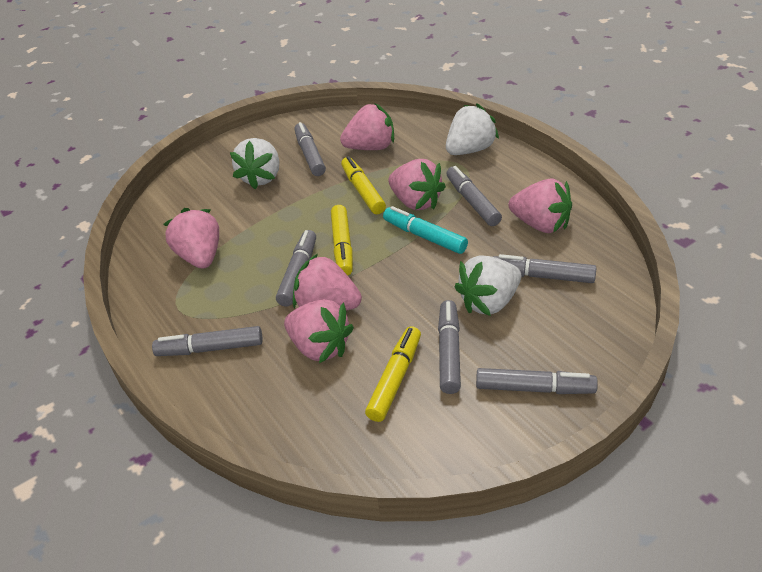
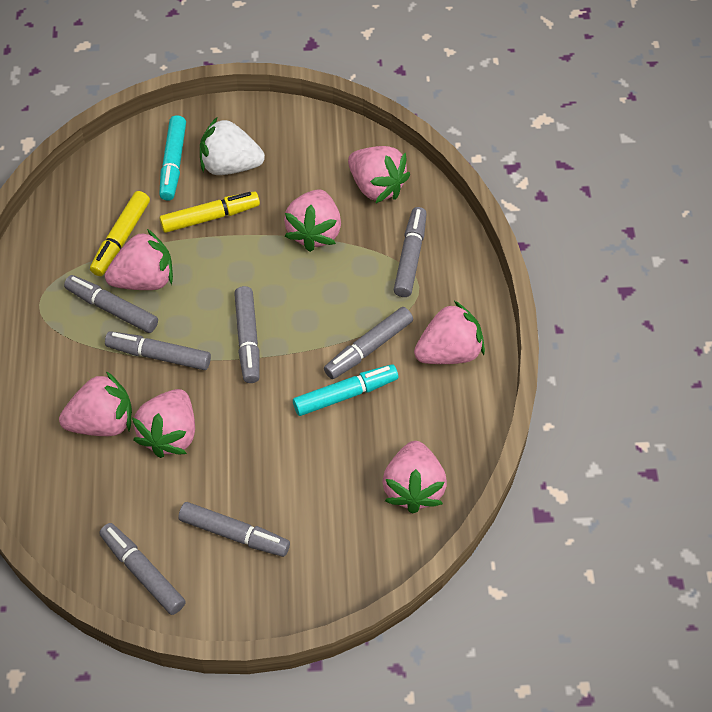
pink strawberry: 6 -> 7
turquoise marker: 1 -> 2
white strawberry: 3 -> 1
yellow marker: 3 -> 2

